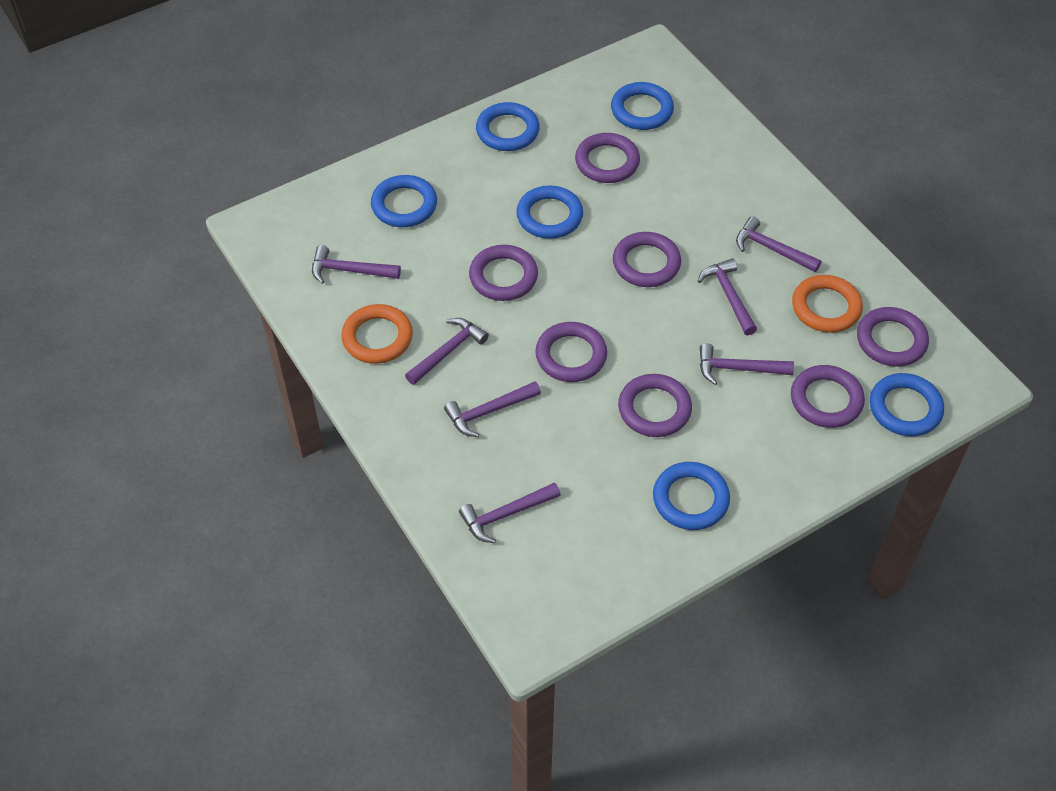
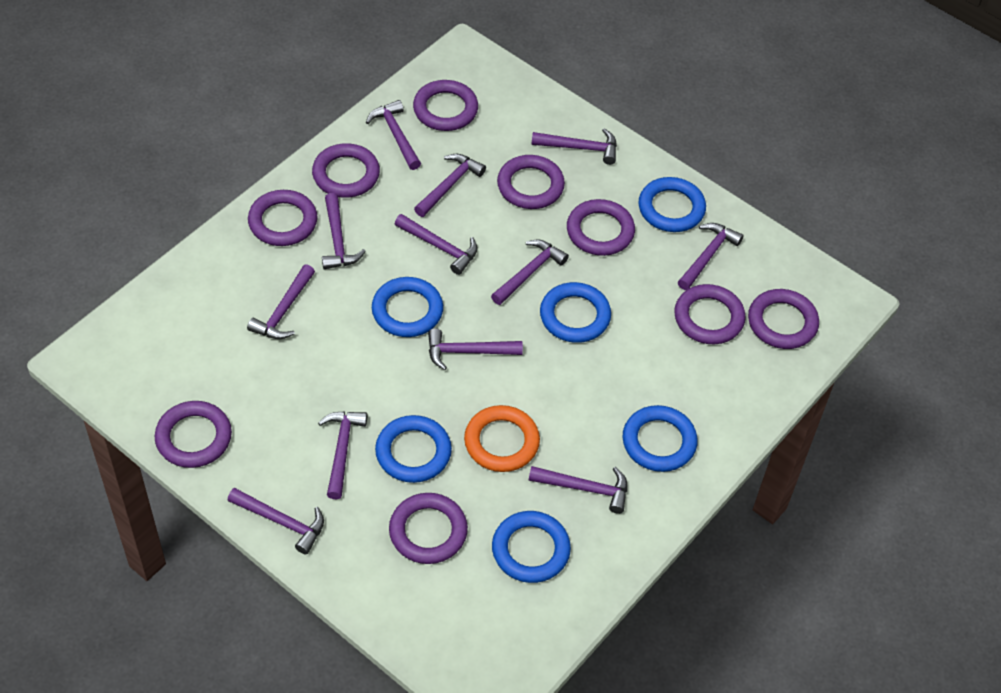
orange ring: 2 -> 1
purple hammer: 7 -> 12
purple ring: 7 -> 9

